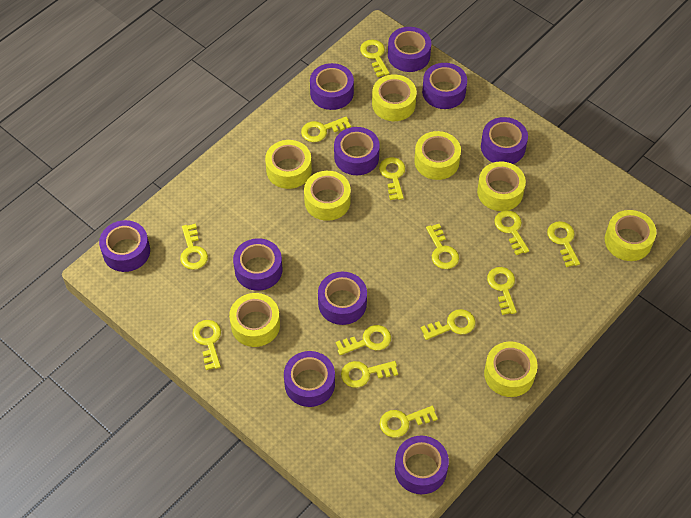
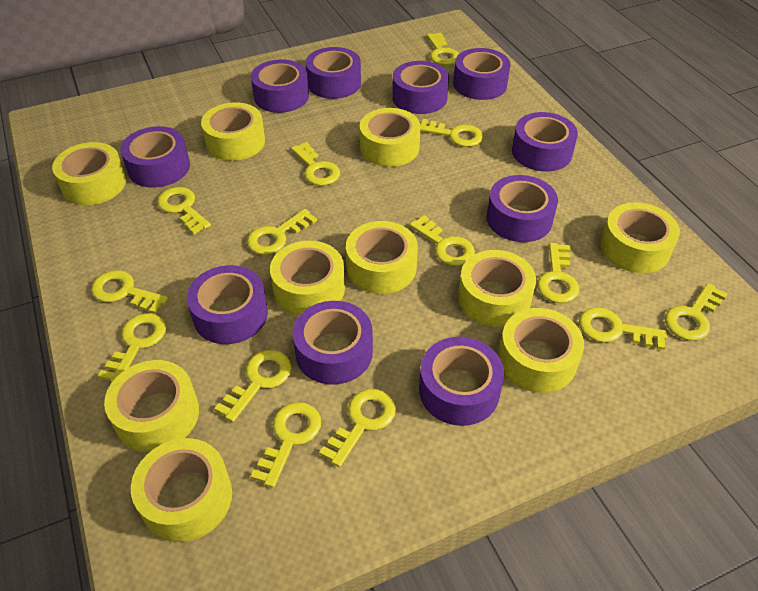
yellow key: 13 -> 14
yellow tape: 8 -> 10

